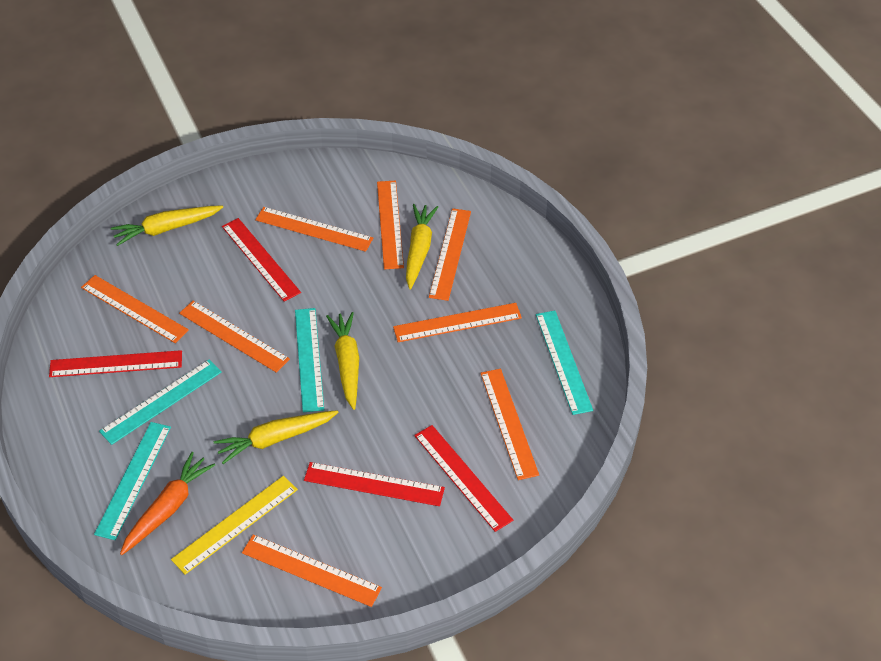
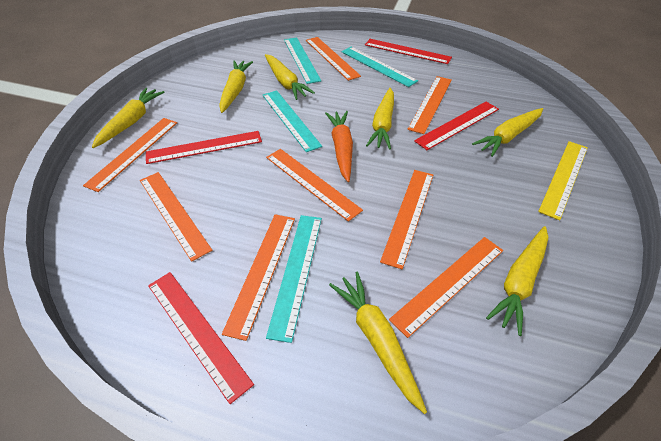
yellow carrot: 4 -> 7

